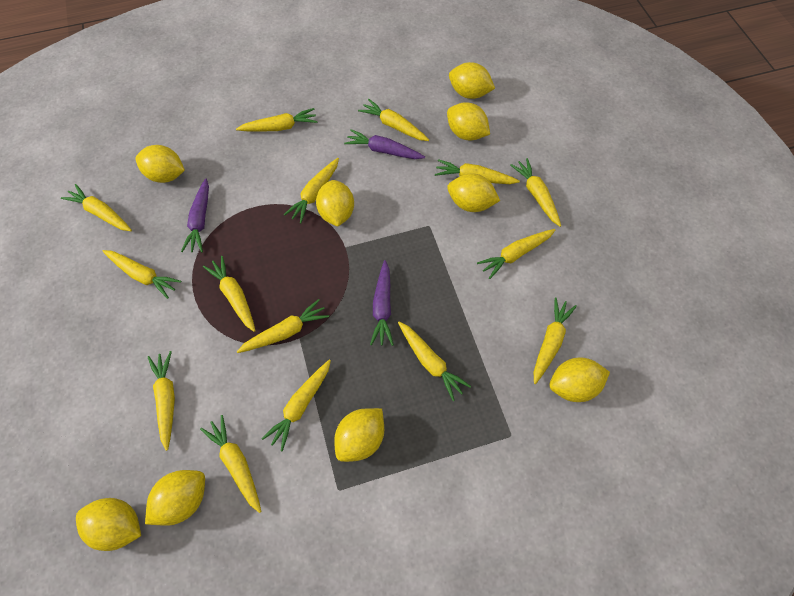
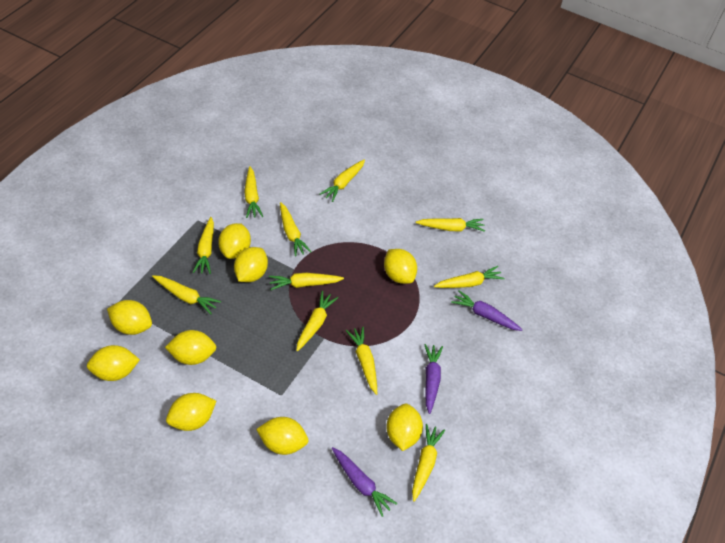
yellow carrot: 15 -> 11

